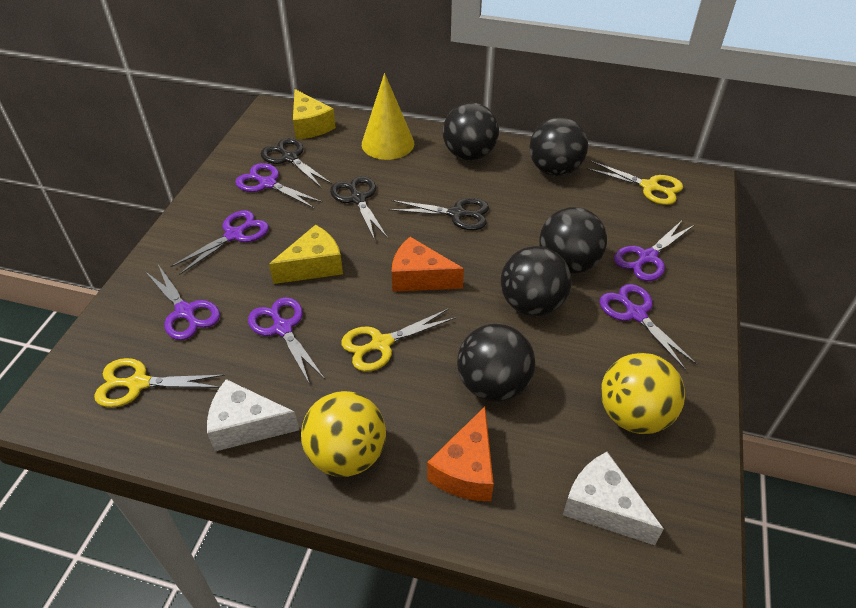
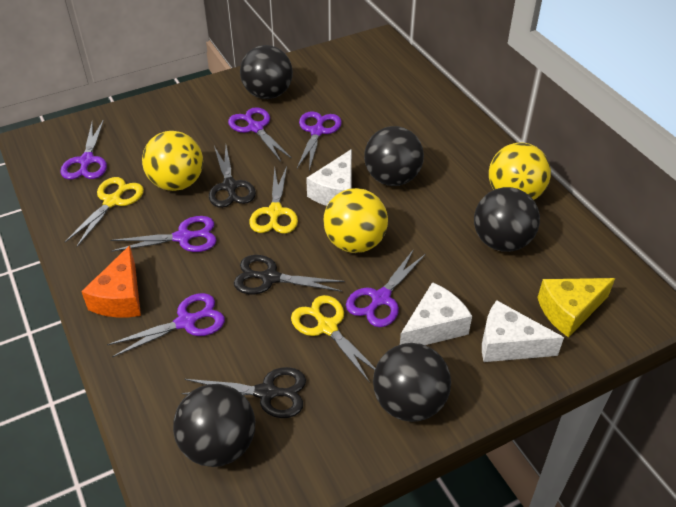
orange cheese: 2 -> 1
white cheese: 2 -> 3
yellow ball: 2 -> 3
yellow cheese: 2 -> 1
yellow cone: 1 -> 0

